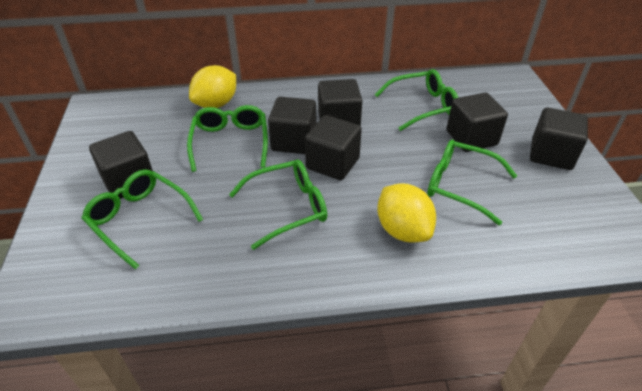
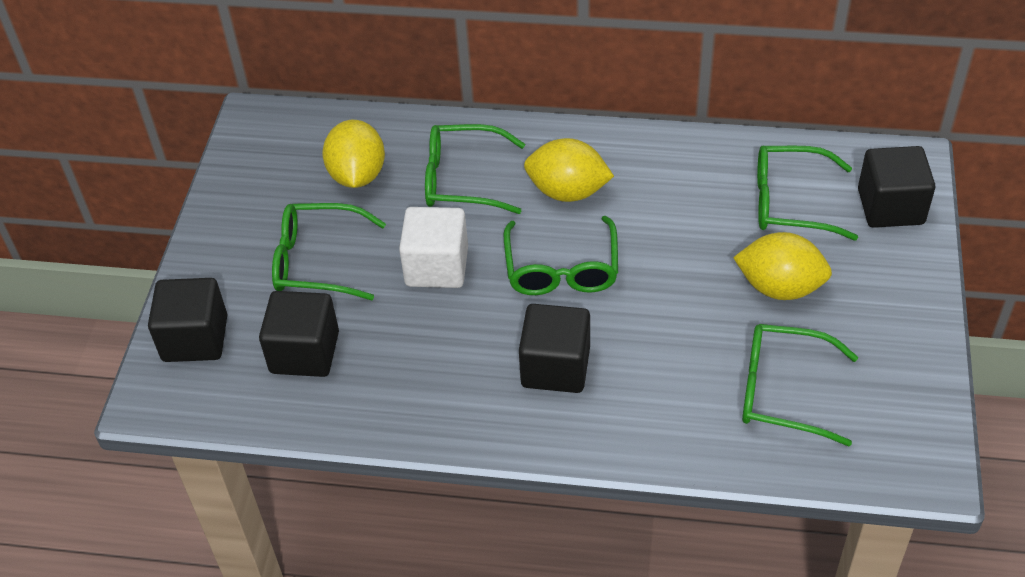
black cube: 6 -> 4
white cube: 0 -> 1
yellow lemon: 2 -> 3

